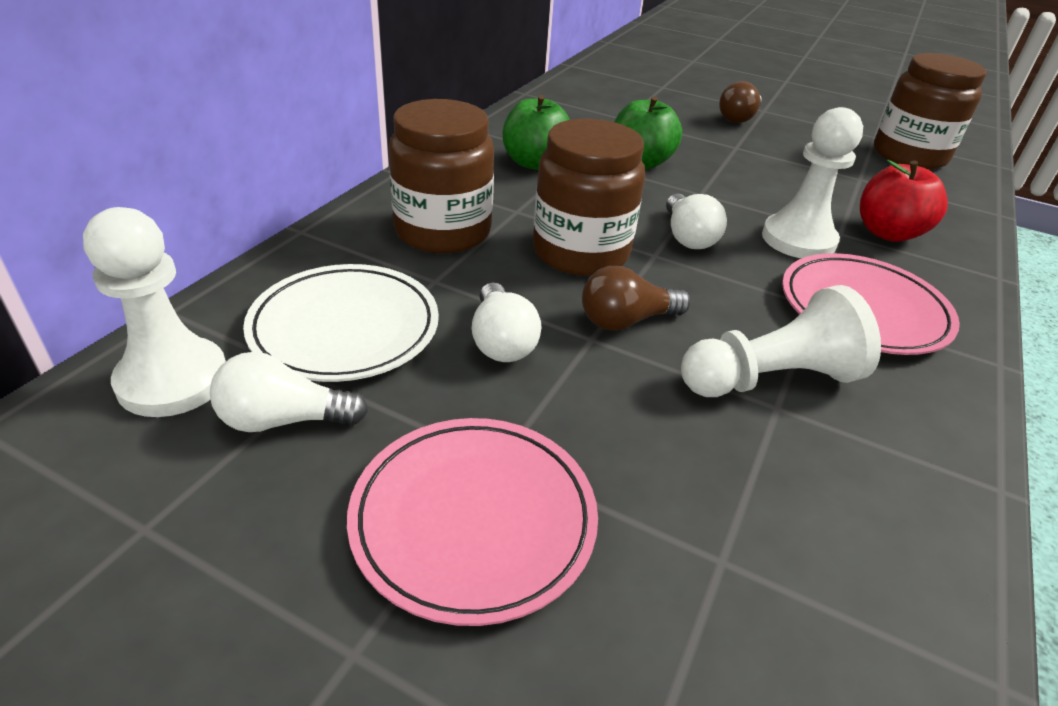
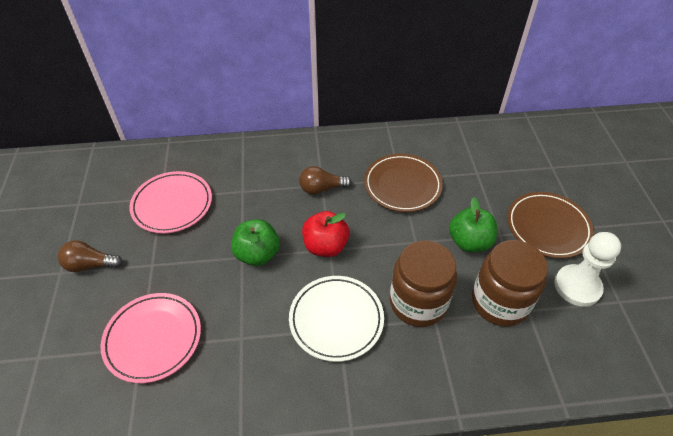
brown jar: 3 -> 2
brown plate: 0 -> 2
white light bulb: 3 -> 0
white pawn: 3 -> 1

